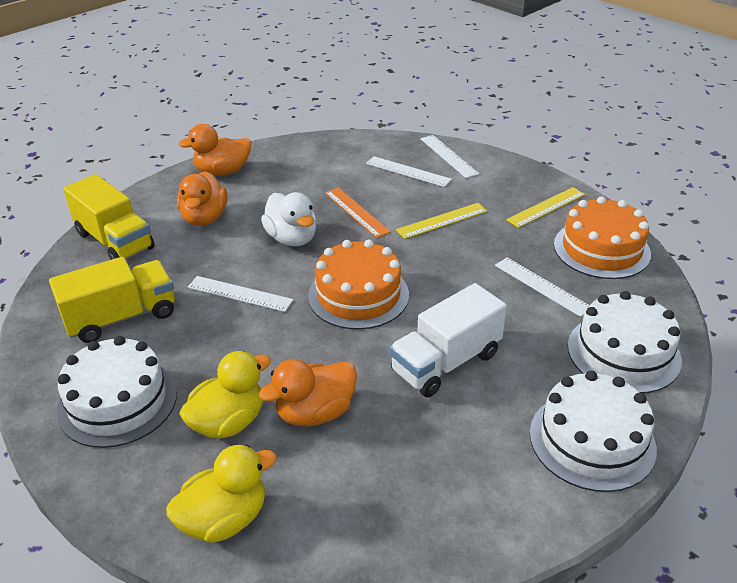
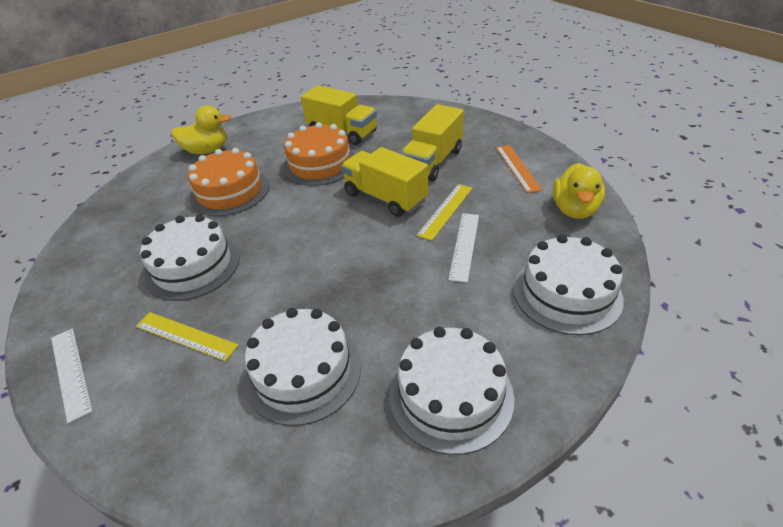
orange duck: 3 -> 0
white cake: 3 -> 4
white duck: 1 -> 0
white ruler: 4 -> 2
white truck: 1 -> 0
yellow truck: 2 -> 3

